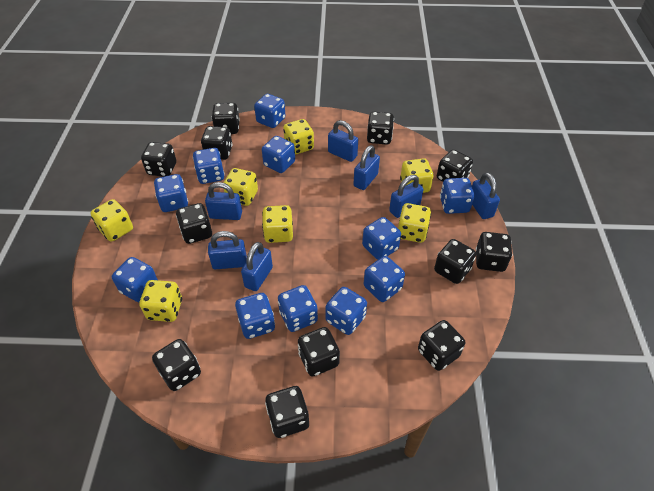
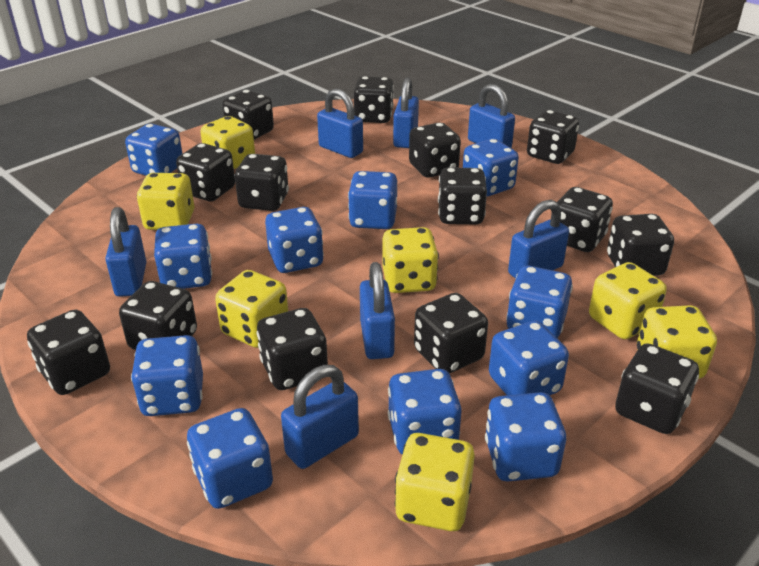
black dice: 12 -> 14

